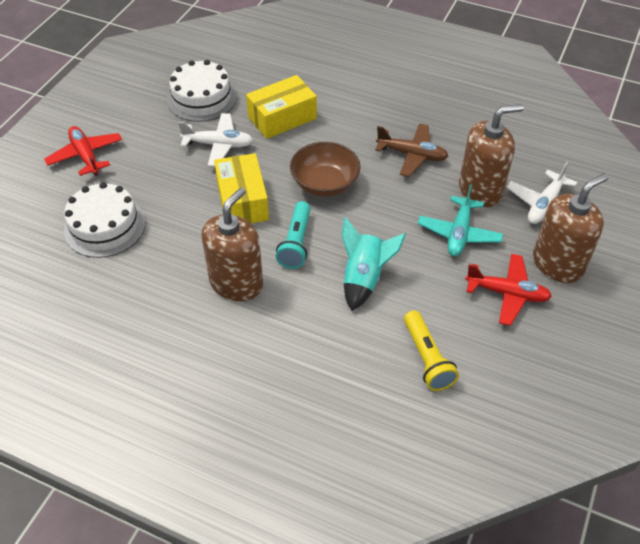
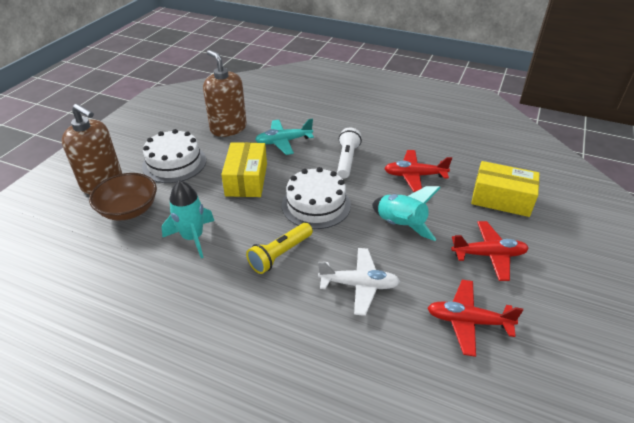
brown plane: 1 -> 0
brown soap dispenser: 3 -> 2
red plane: 2 -> 3
turquoise flashlight: 1 -> 0
turquoise rocket: 1 -> 2
white flashlight: 0 -> 1
white plane: 2 -> 1

